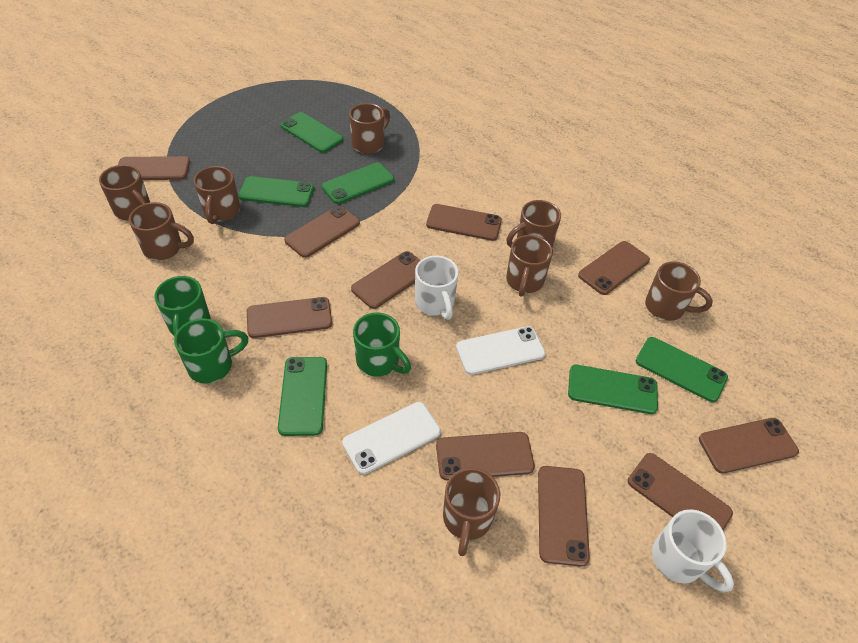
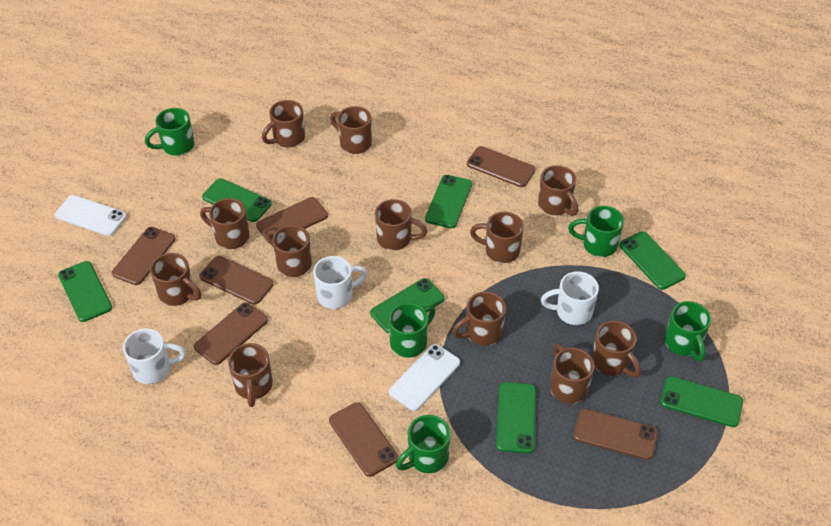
brown mug: 8 -> 12
brown phone: 10 -> 7
green mug: 3 -> 5
green phone: 6 -> 7
white mug: 2 -> 3

